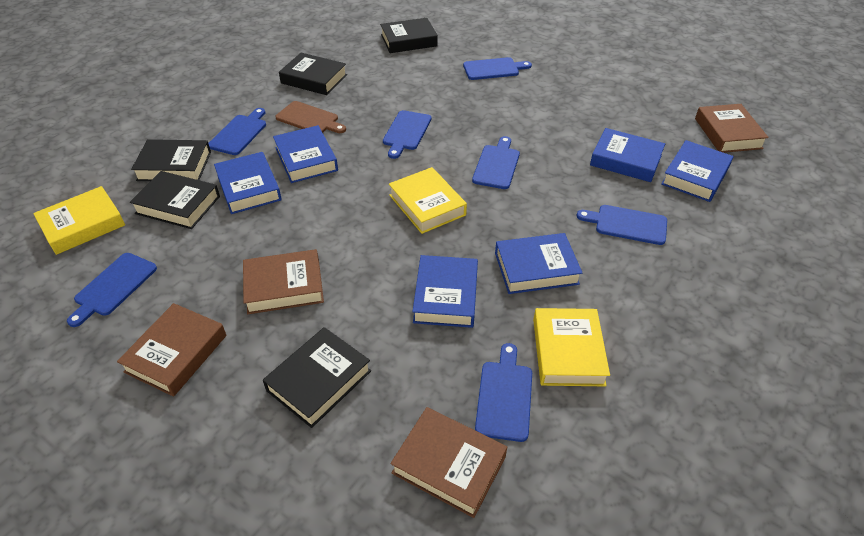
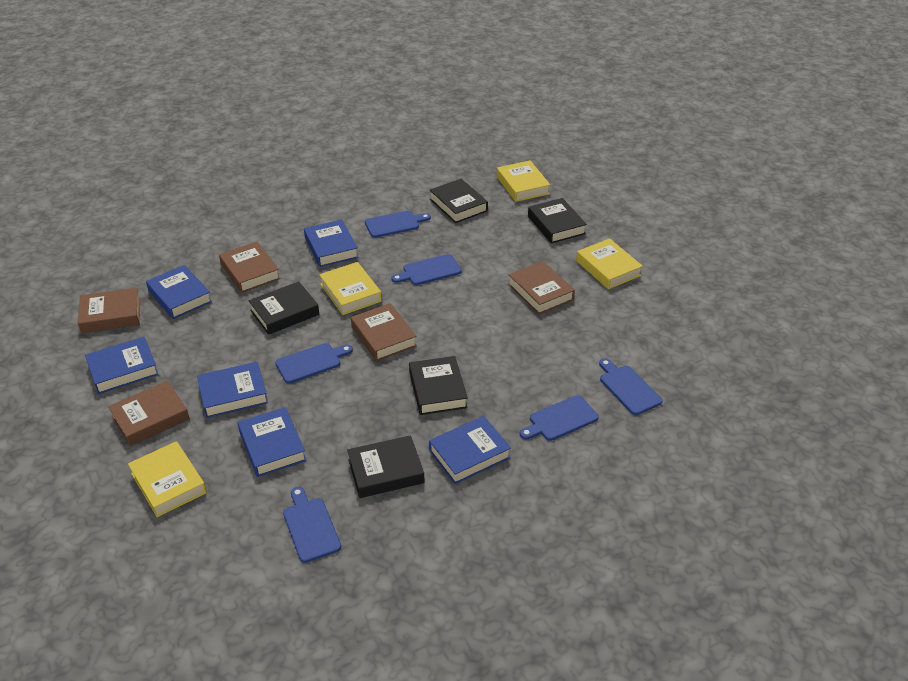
blue cutting board: 7 -> 6
brown book: 4 -> 5
brown cutting board: 1 -> 0
yellow book: 3 -> 4

